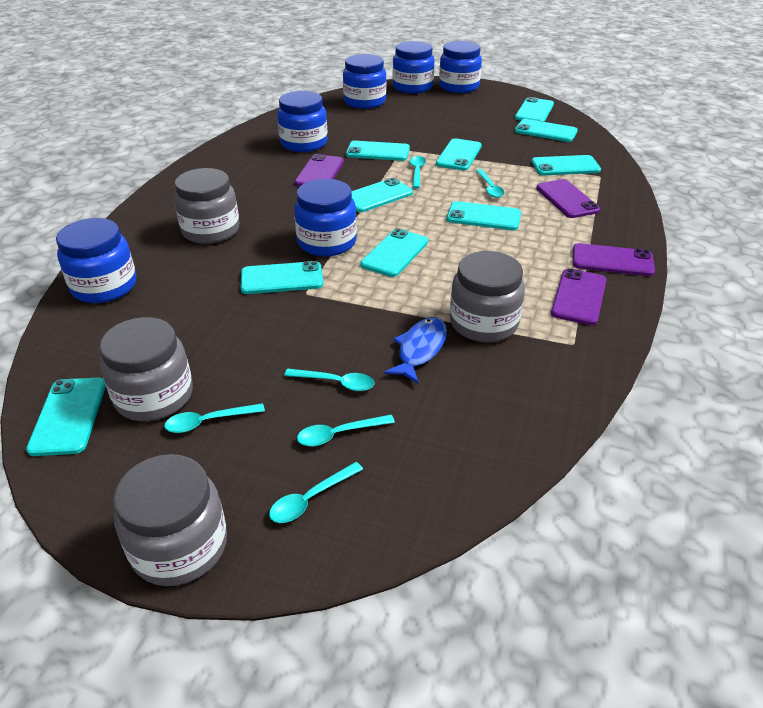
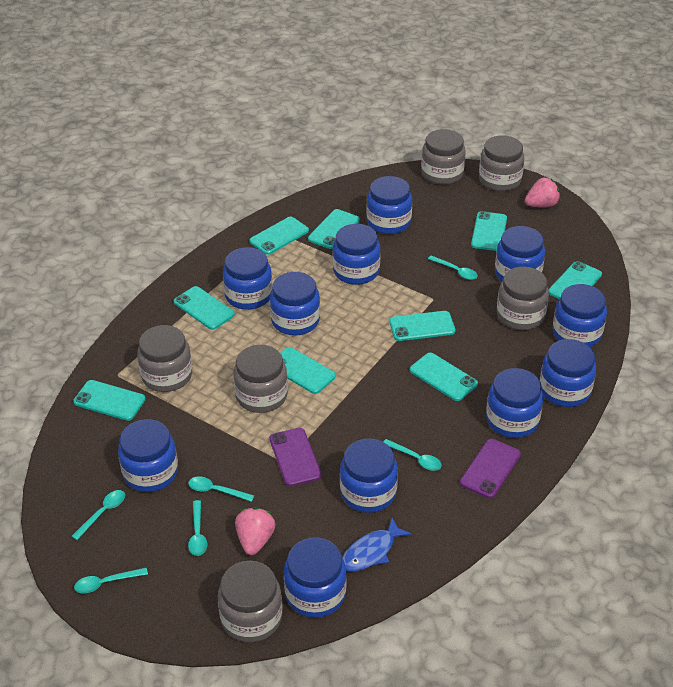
blue jar: 6 -> 11
grey jar: 4 -> 6
pink strawberry: 0 -> 2
purple phone: 4 -> 2
turquoise phone: 10 -> 9

